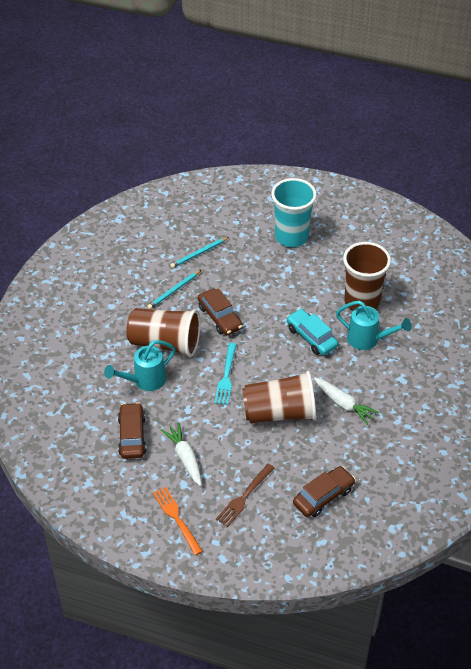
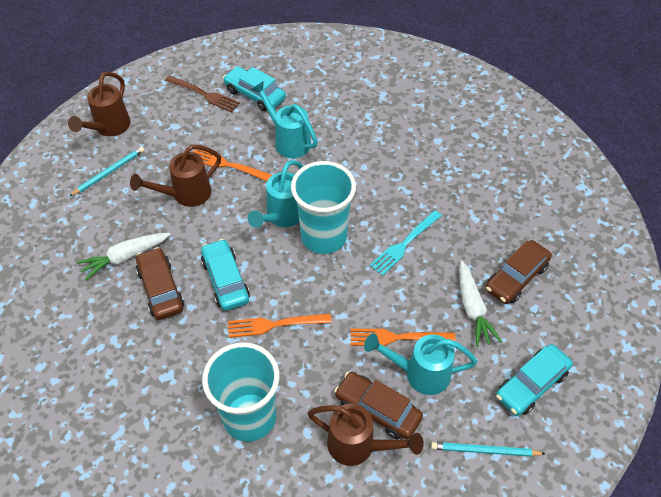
brown cup: 3 -> 0
brown watering can: 0 -> 3
orange fork: 1 -> 3
turquoise car: 1 -> 3
turquoise cup: 1 -> 2
turquoise watering can: 2 -> 3

